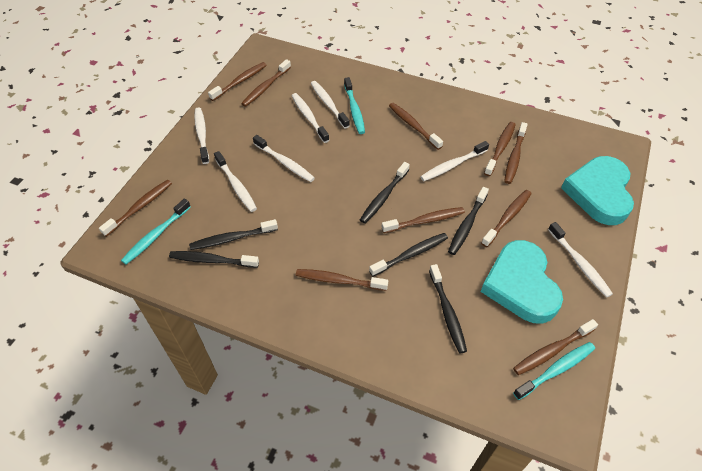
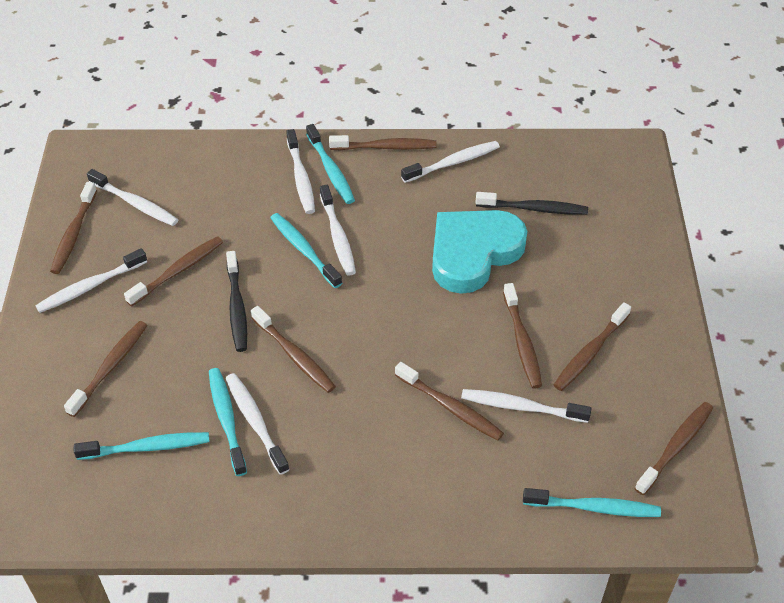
black toothbrush: 6 -> 2
brown toothbrush: 10 -> 9
turquoise heart: 2 -> 1
turquoise toothbrush: 3 -> 5

